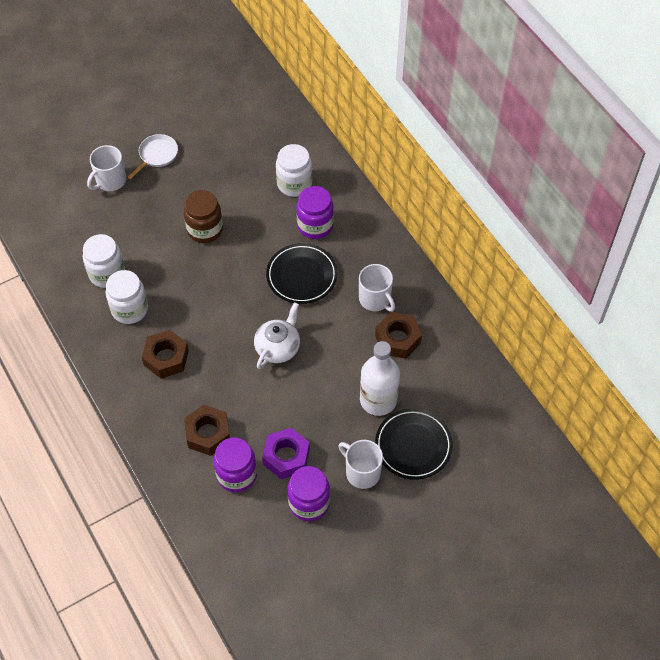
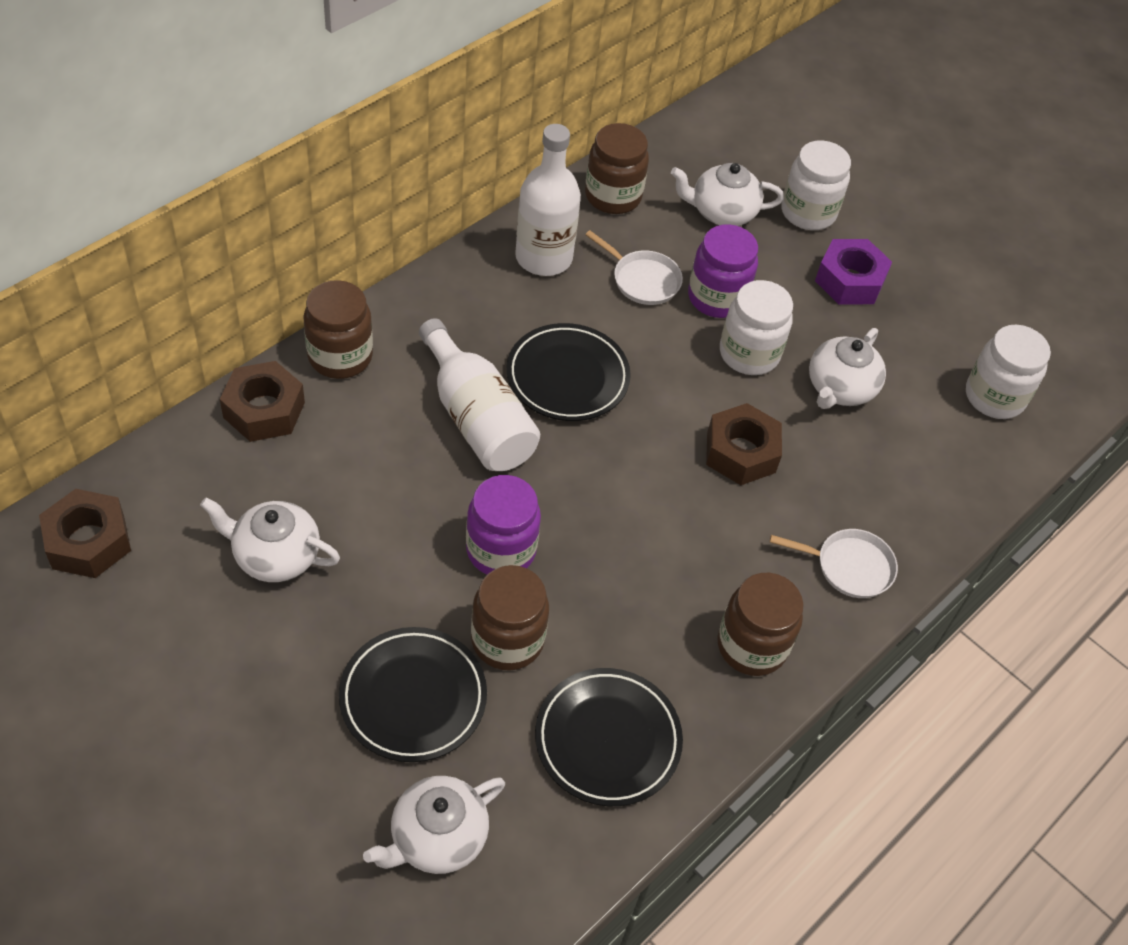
black plate: 2 -> 3
brown jar: 1 -> 4
purple jar: 3 -> 2
white bottle: 1 -> 2
white mug: 3 -> 0
white pan: 1 -> 2
white teapot: 1 -> 4

